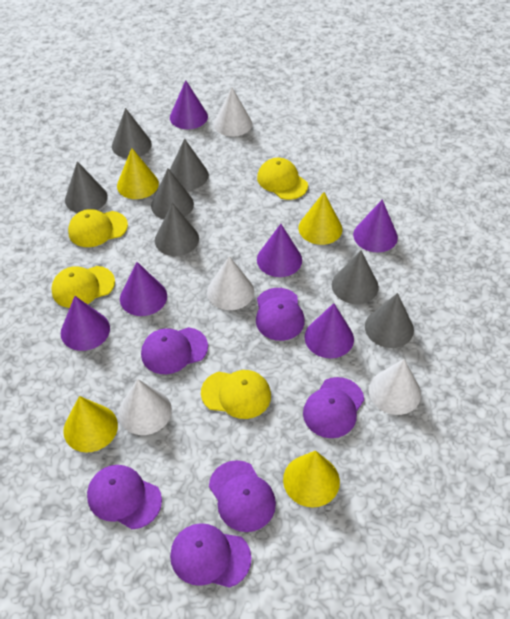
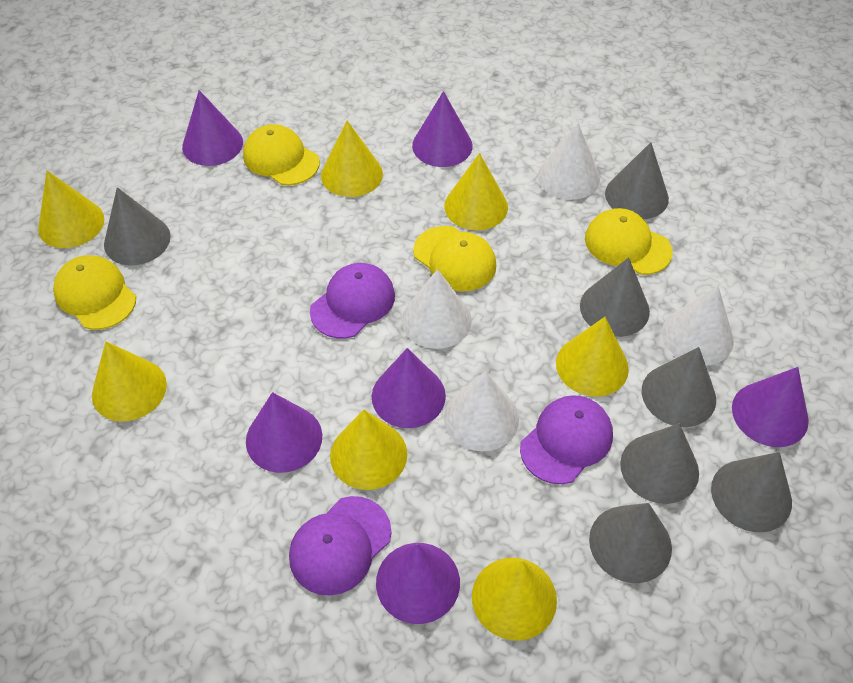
purple cap: 6 -> 3
yellow cone: 4 -> 7

